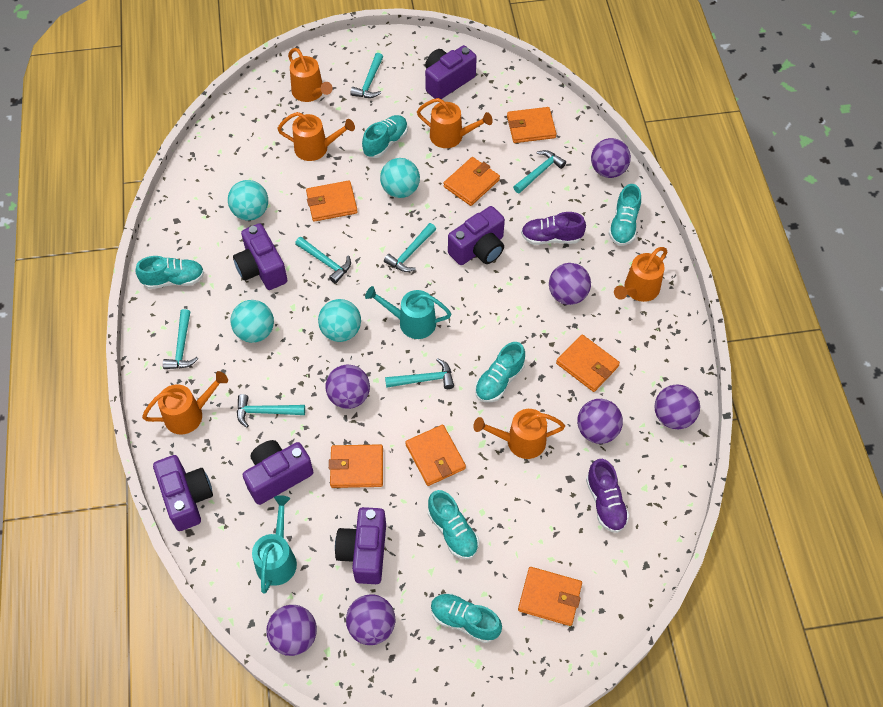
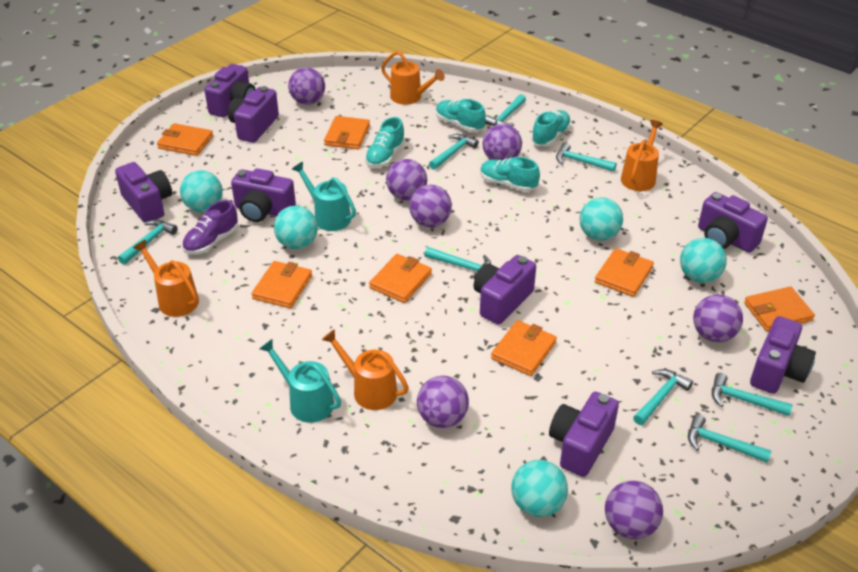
orange watering can: 6 -> 4
purple camera: 6 -> 8
purple shoe: 2 -> 1
turquoise ball: 4 -> 5
turquoise hammer: 7 -> 8
turquoise shoe: 6 -> 4

